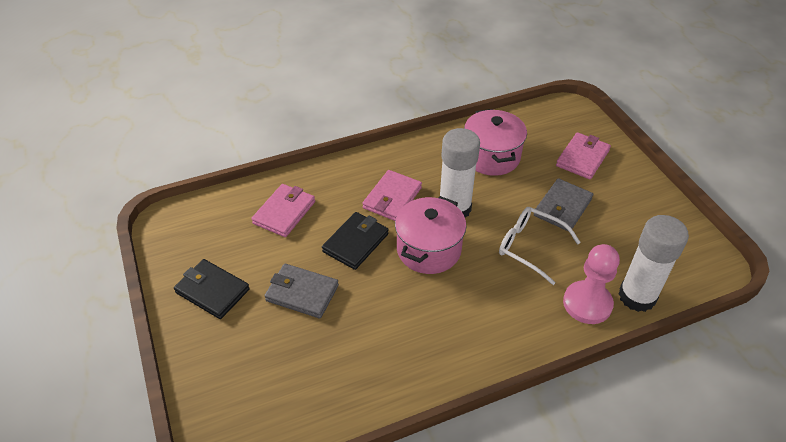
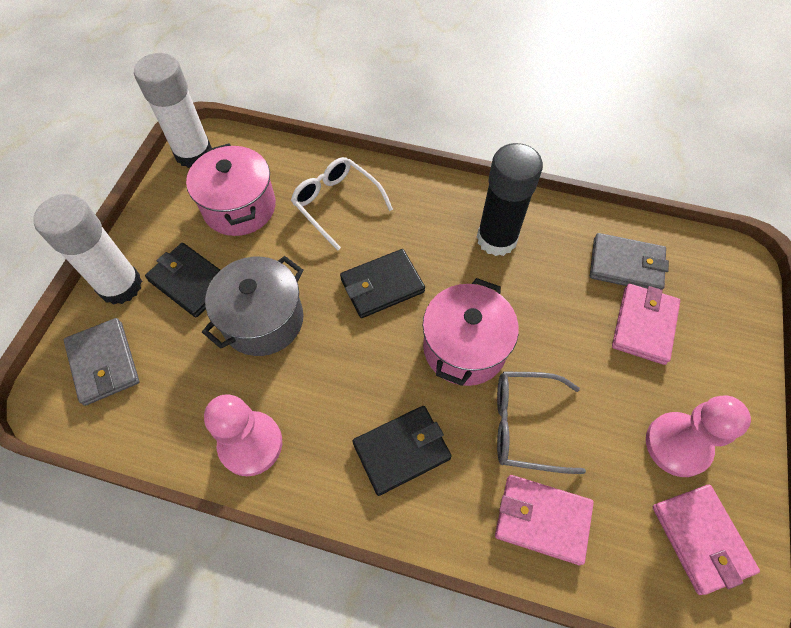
black glue stick: 0 -> 1
black wallet: 2 -> 3
grey glasses: 0 -> 1
grey pot: 0 -> 1
pink pawn: 1 -> 2

